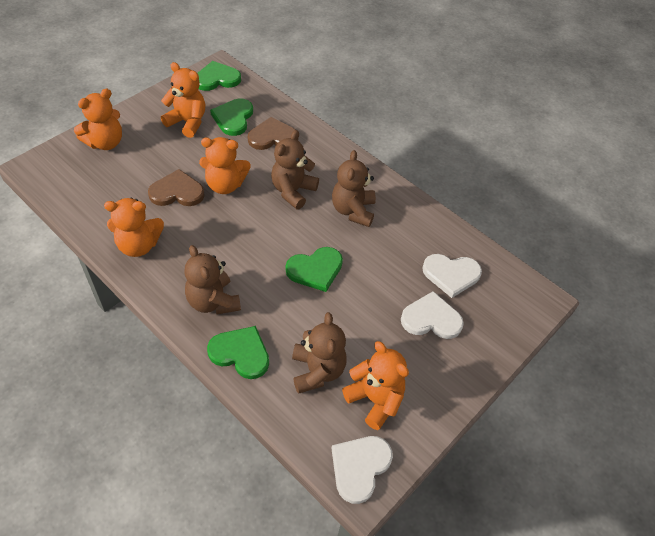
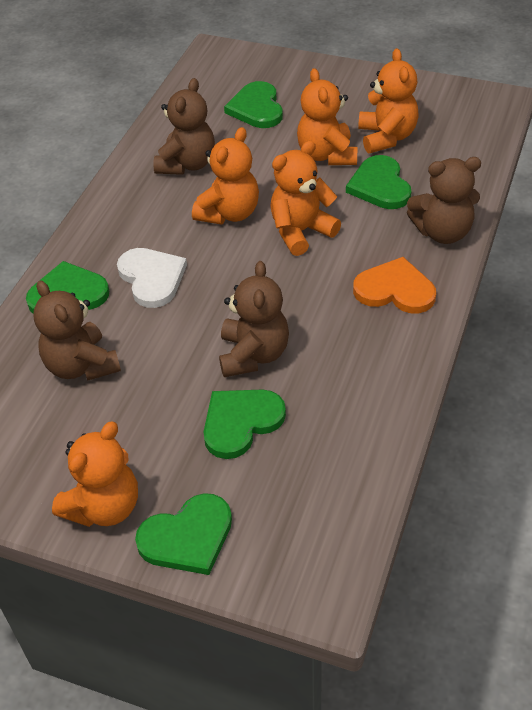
brown heart: 2 -> 0
green heart: 4 -> 5
orange heart: 0 -> 1
white heart: 3 -> 1

